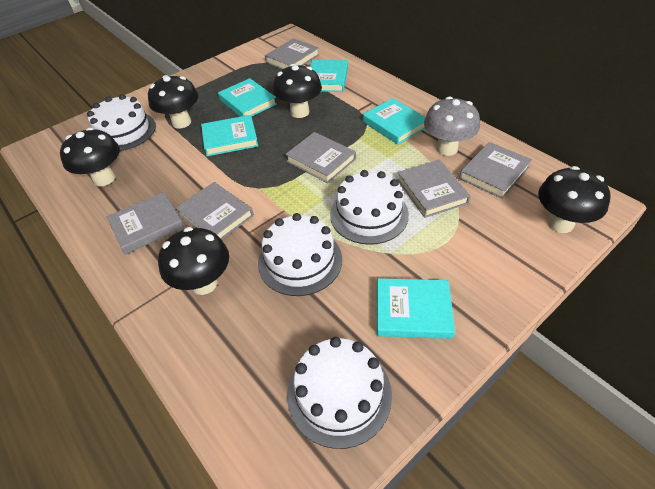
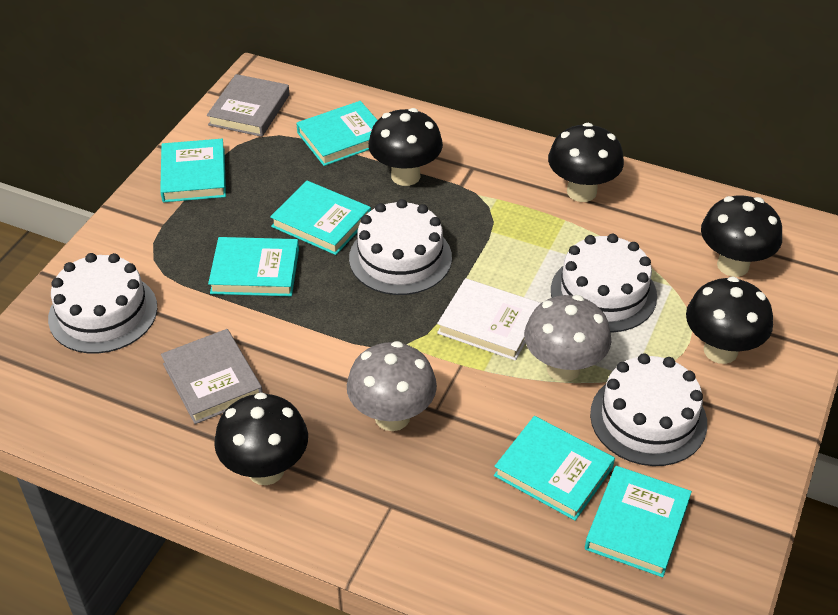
grey book: 6 -> 2
grey mushroom: 1 -> 2
turquoise book: 5 -> 6
white book: 0 -> 1

